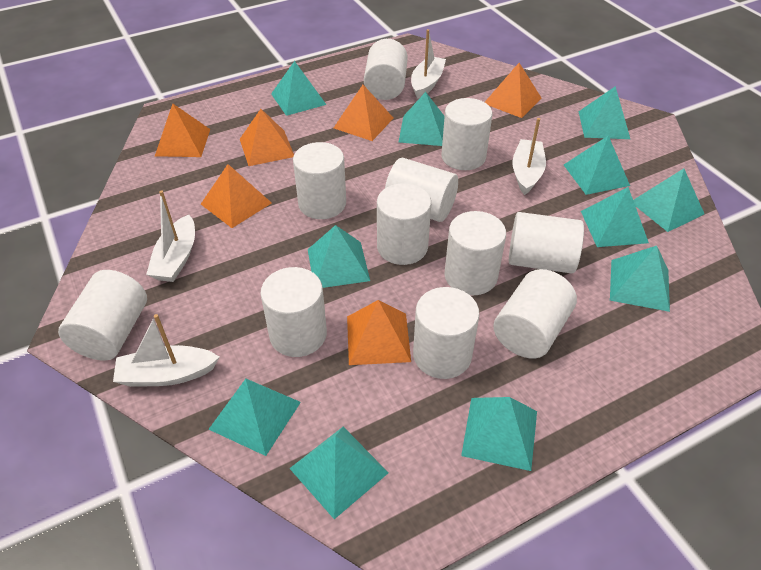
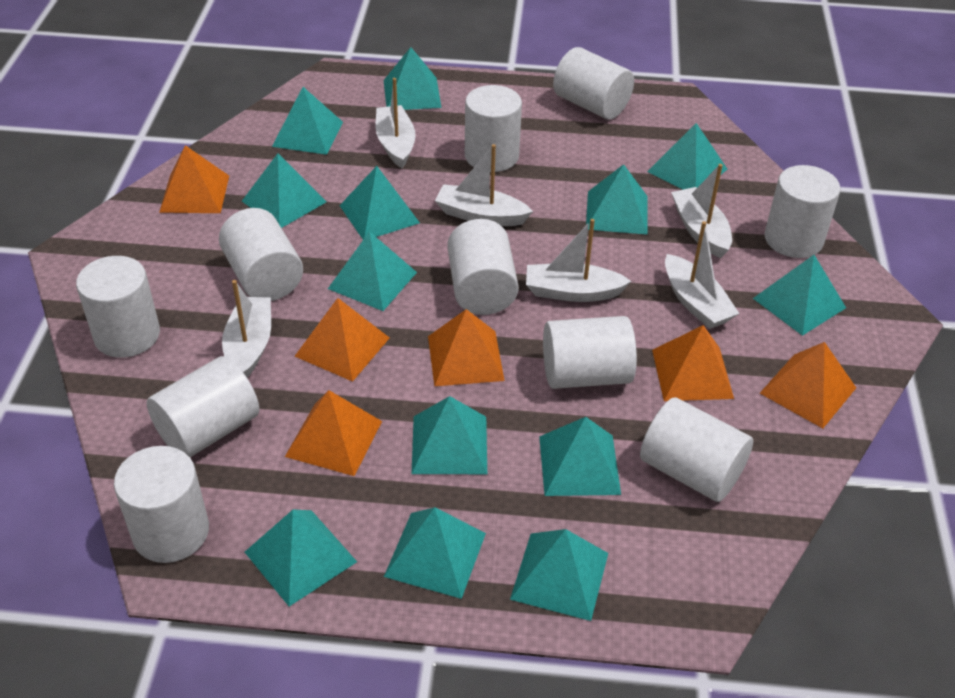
turquoise pyramid: 11 -> 13
white boat: 4 -> 6
white cylinder: 11 -> 10

